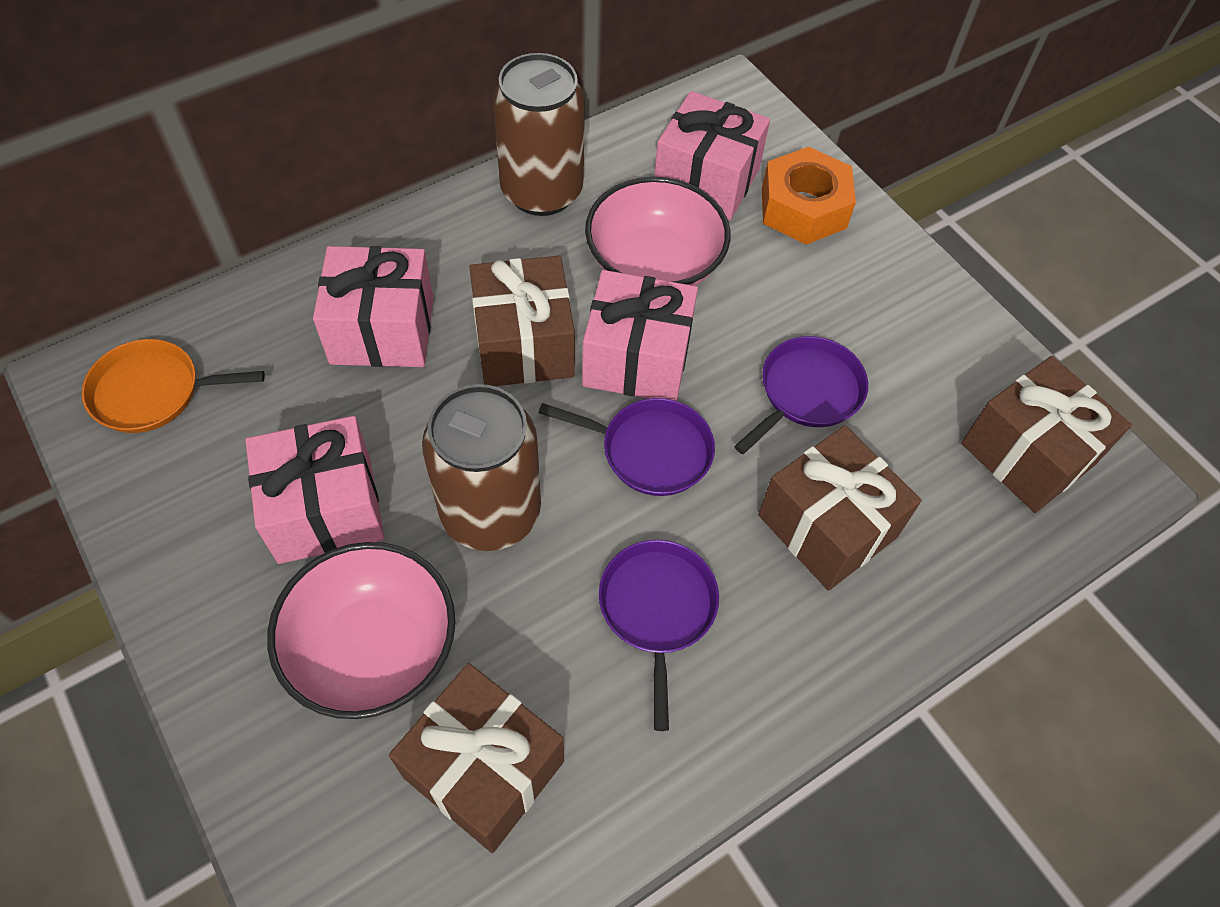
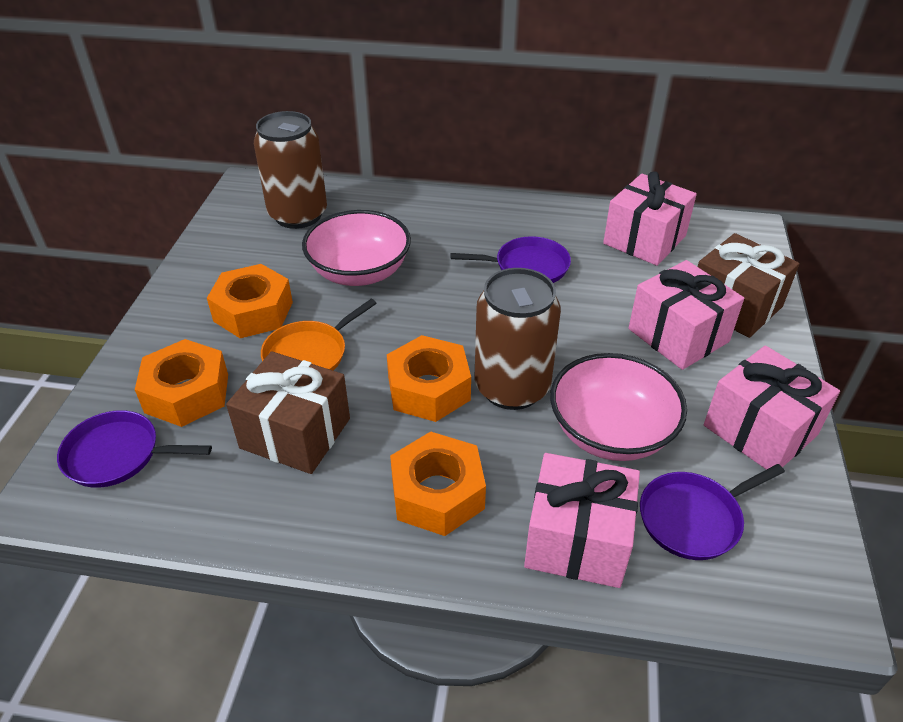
brown gift: 4 -> 2
orange nut: 1 -> 4

